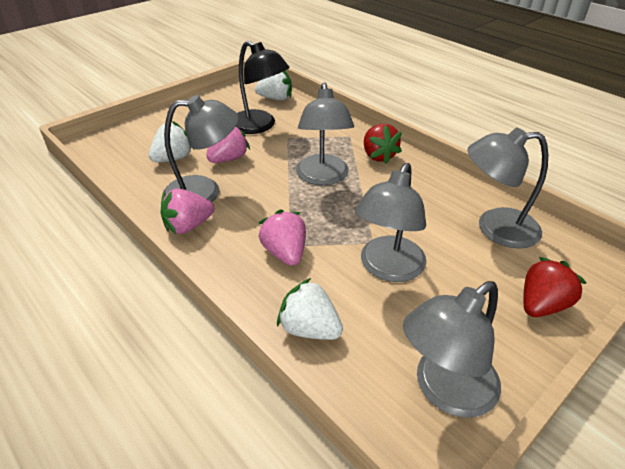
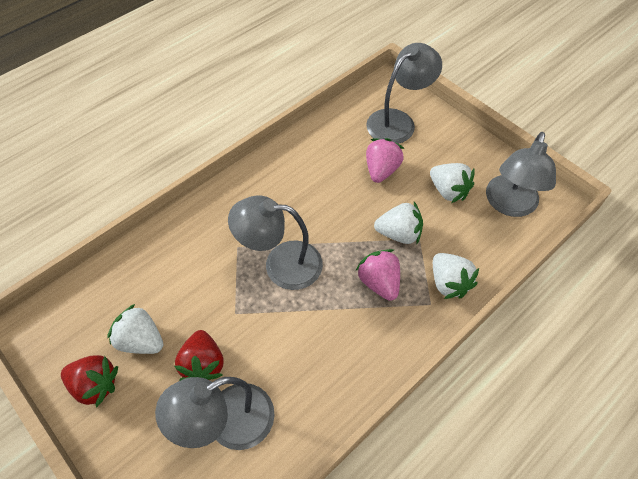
black lamp: 1 -> 0
grey lamp: 5 -> 4
pink strawberry: 3 -> 2
white strawberry: 3 -> 4

